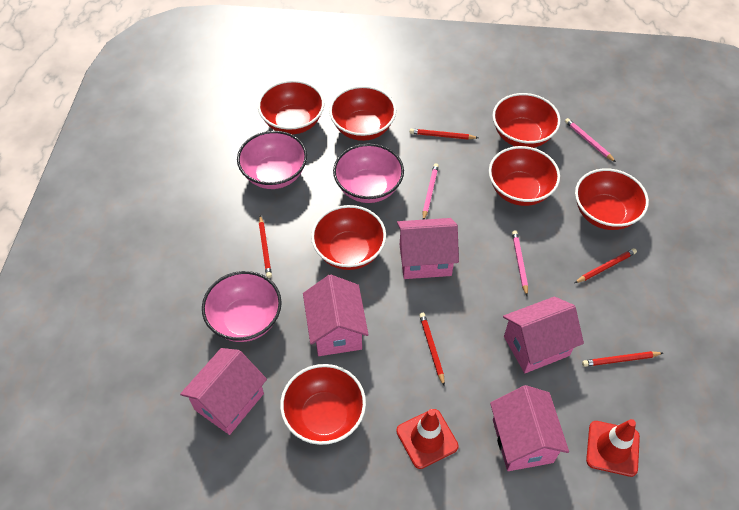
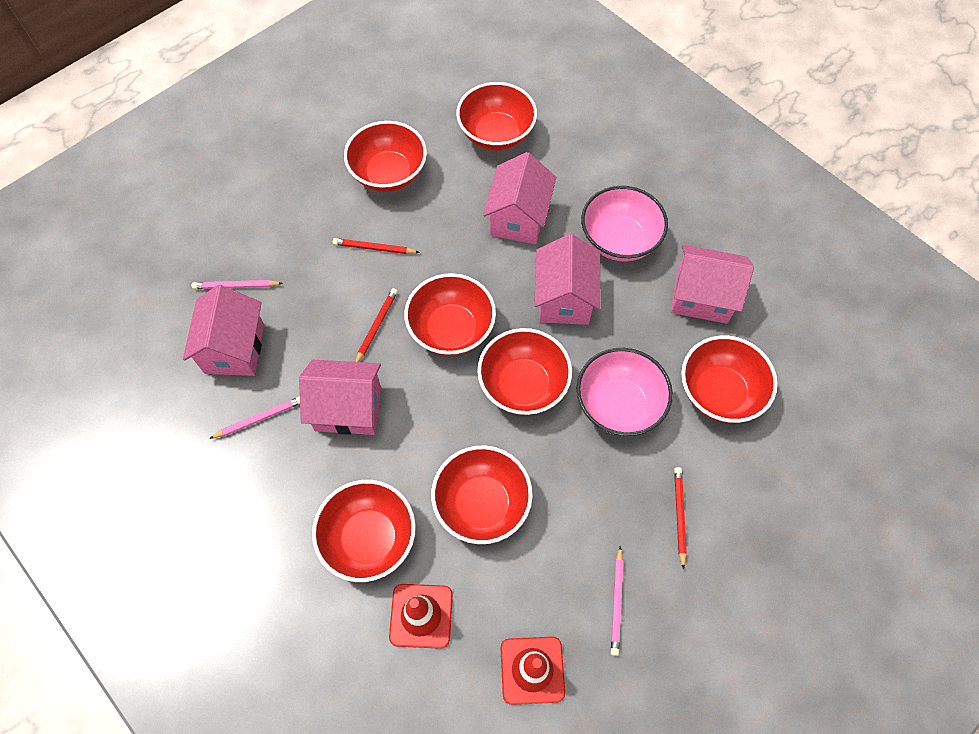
pink bowl: 3 -> 2
red pencil: 5 -> 3

